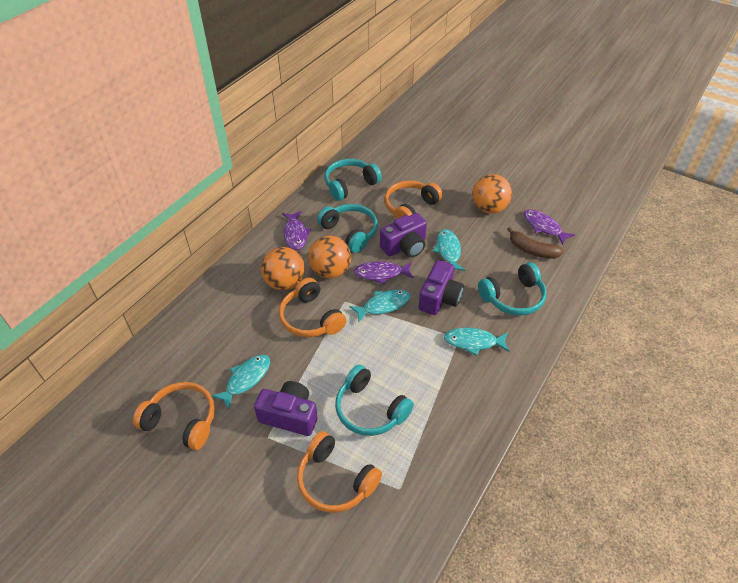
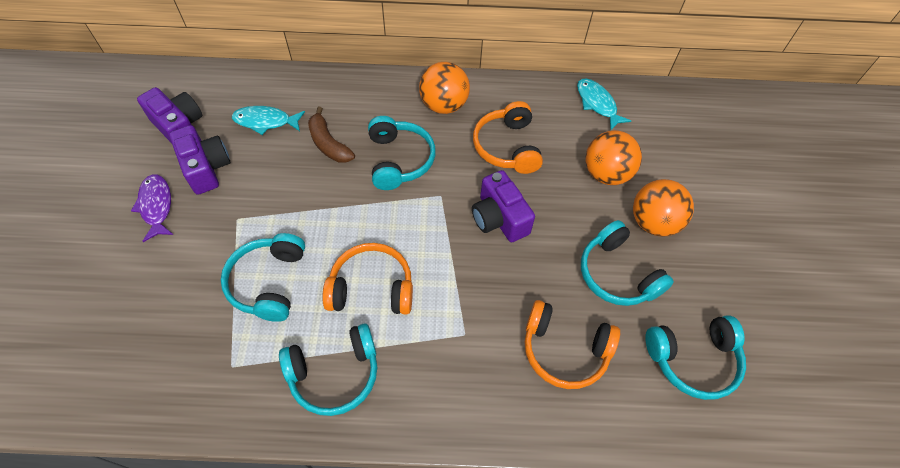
orange headphones: 4 -> 3
purple fish: 3 -> 1
turquoise fish: 4 -> 2
turquoise headphones: 4 -> 5

